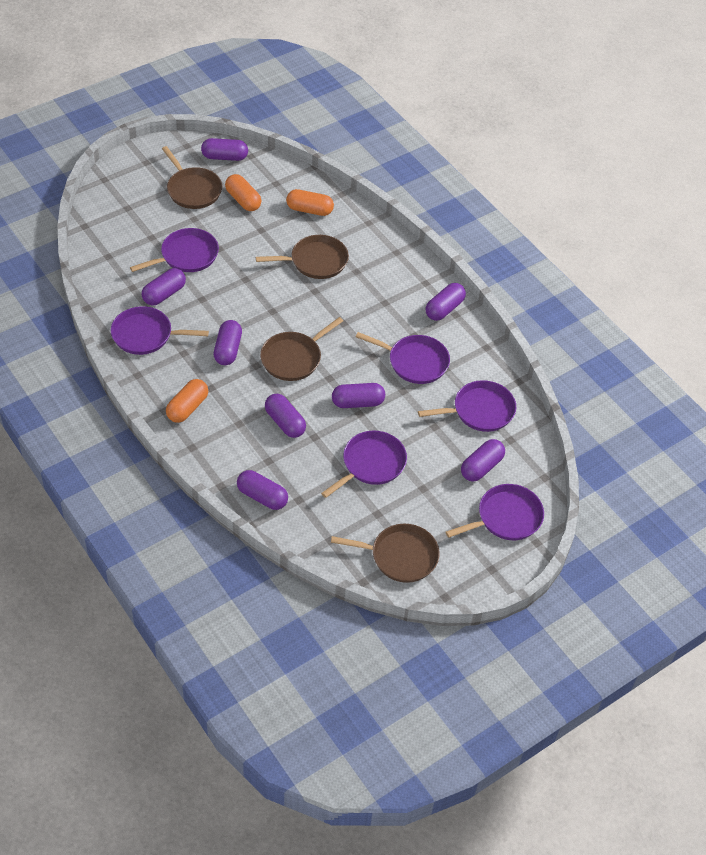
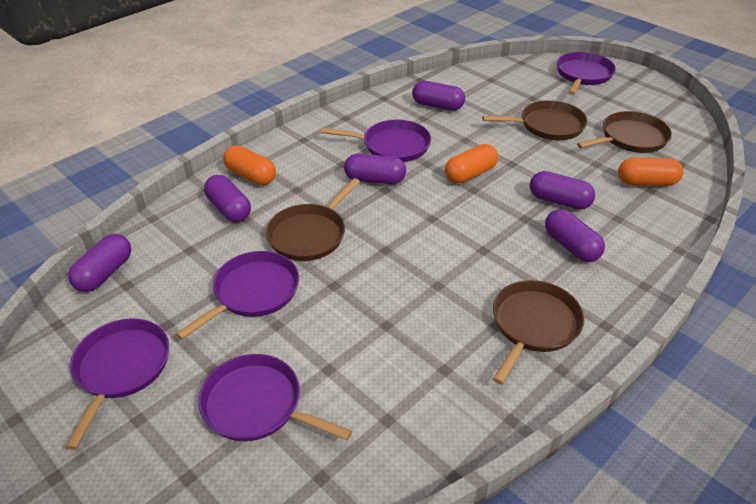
purple capsule: 8 -> 6
purple pan: 6 -> 5

